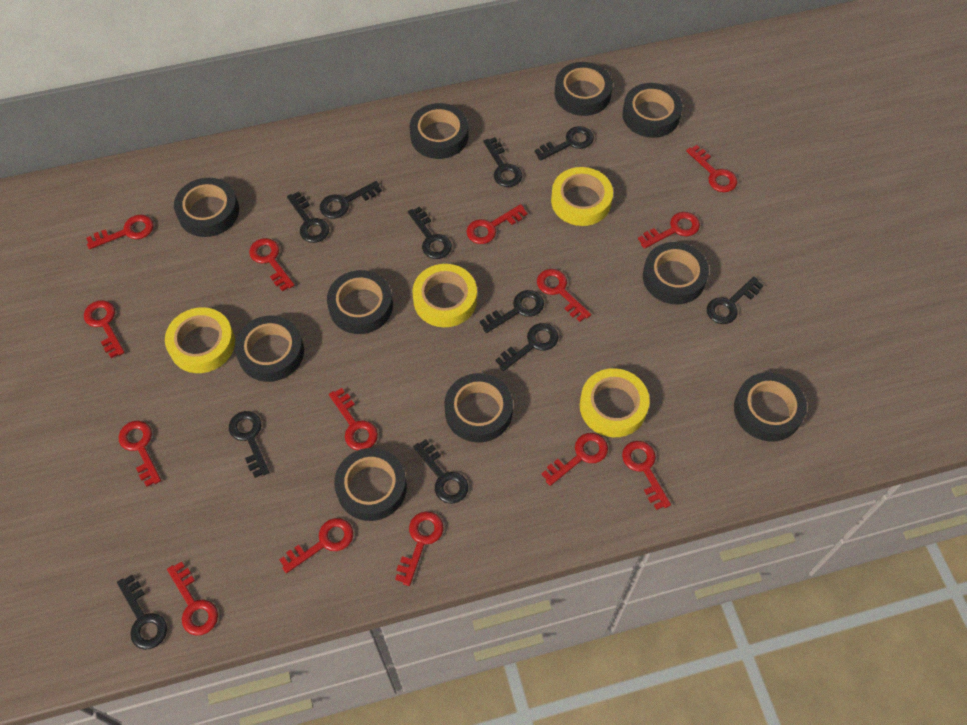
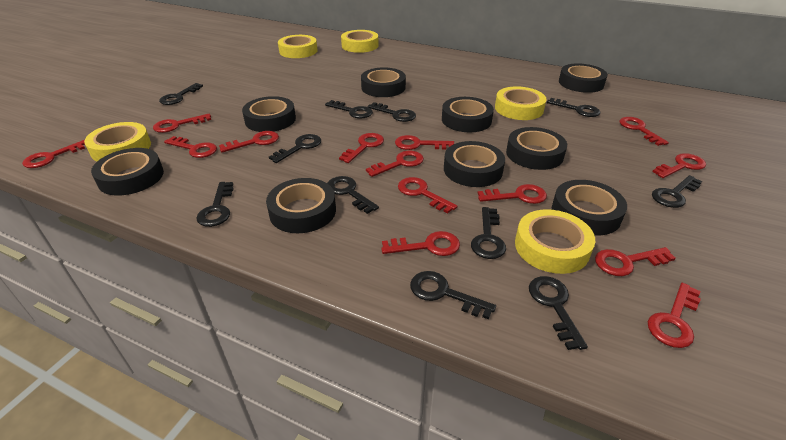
black tape: 10 -> 9
yellow tape: 4 -> 5

